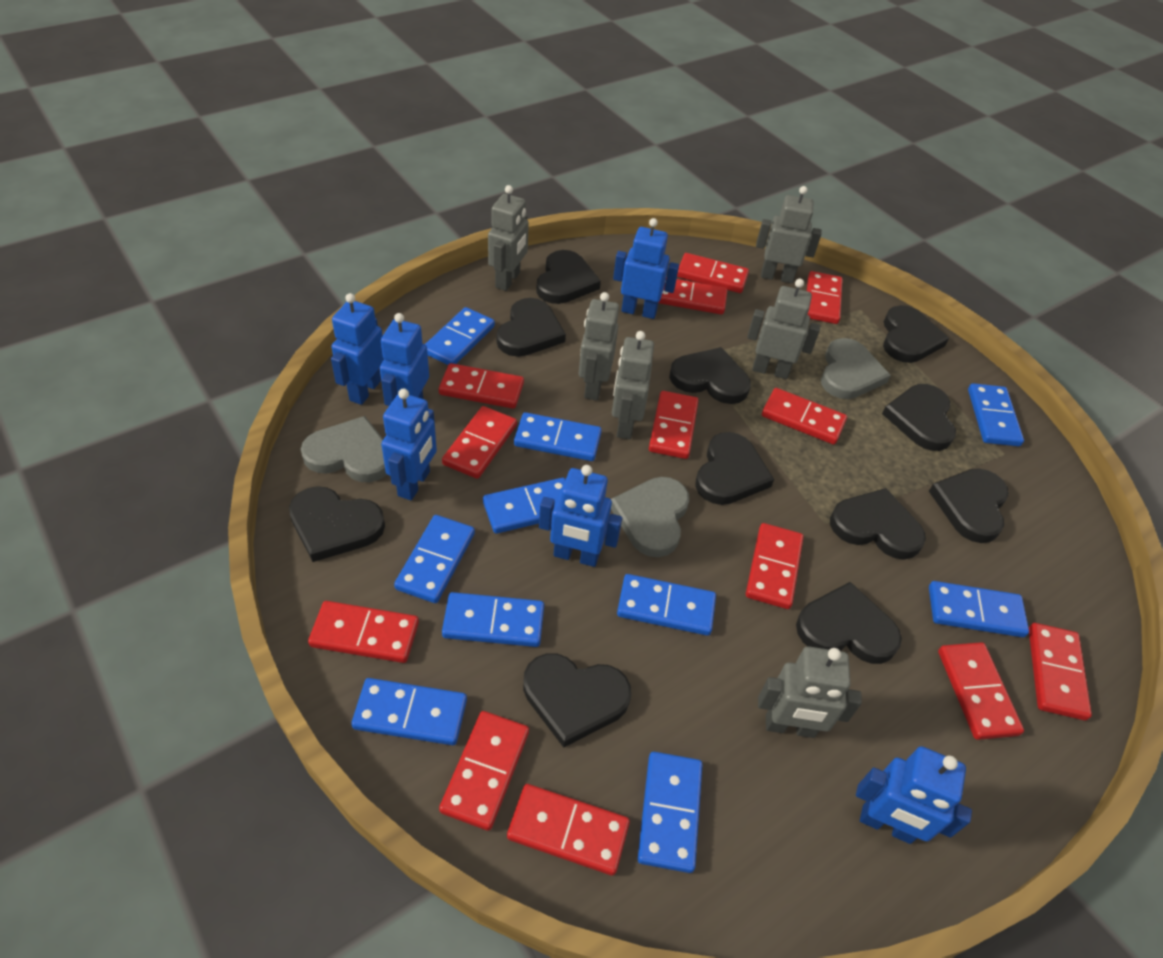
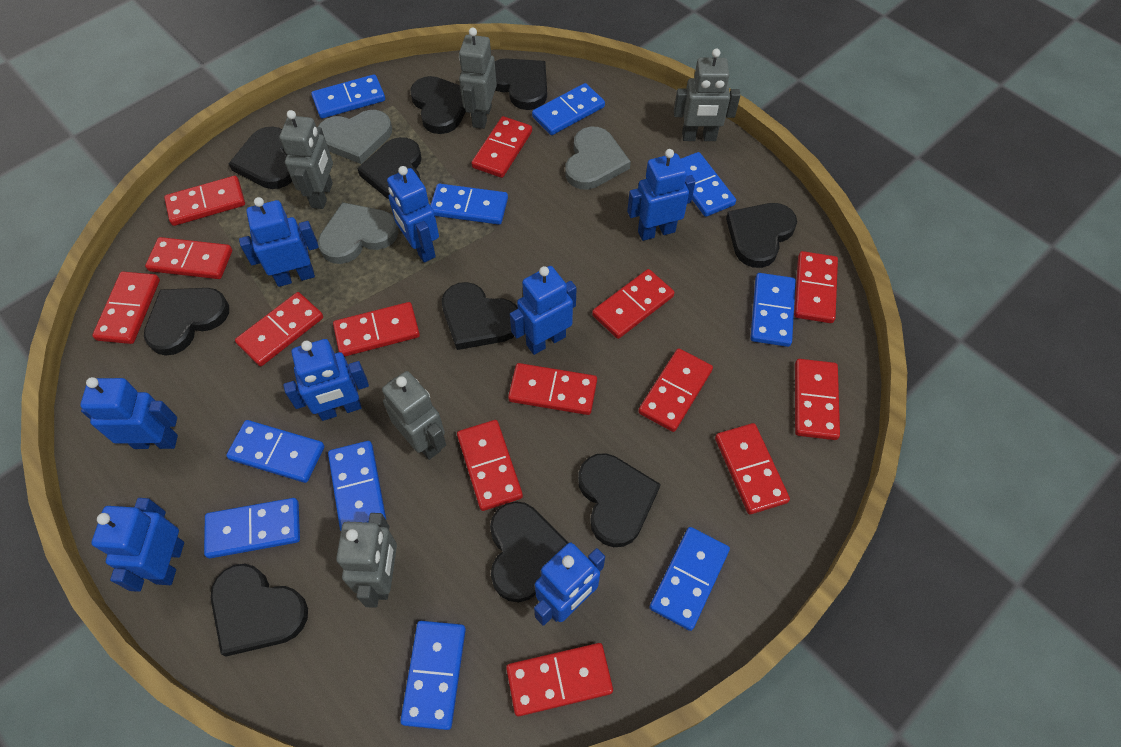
black heart: 11 -> 10
blue robot: 6 -> 8
grey robot: 6 -> 5
red domino: 13 -> 14

